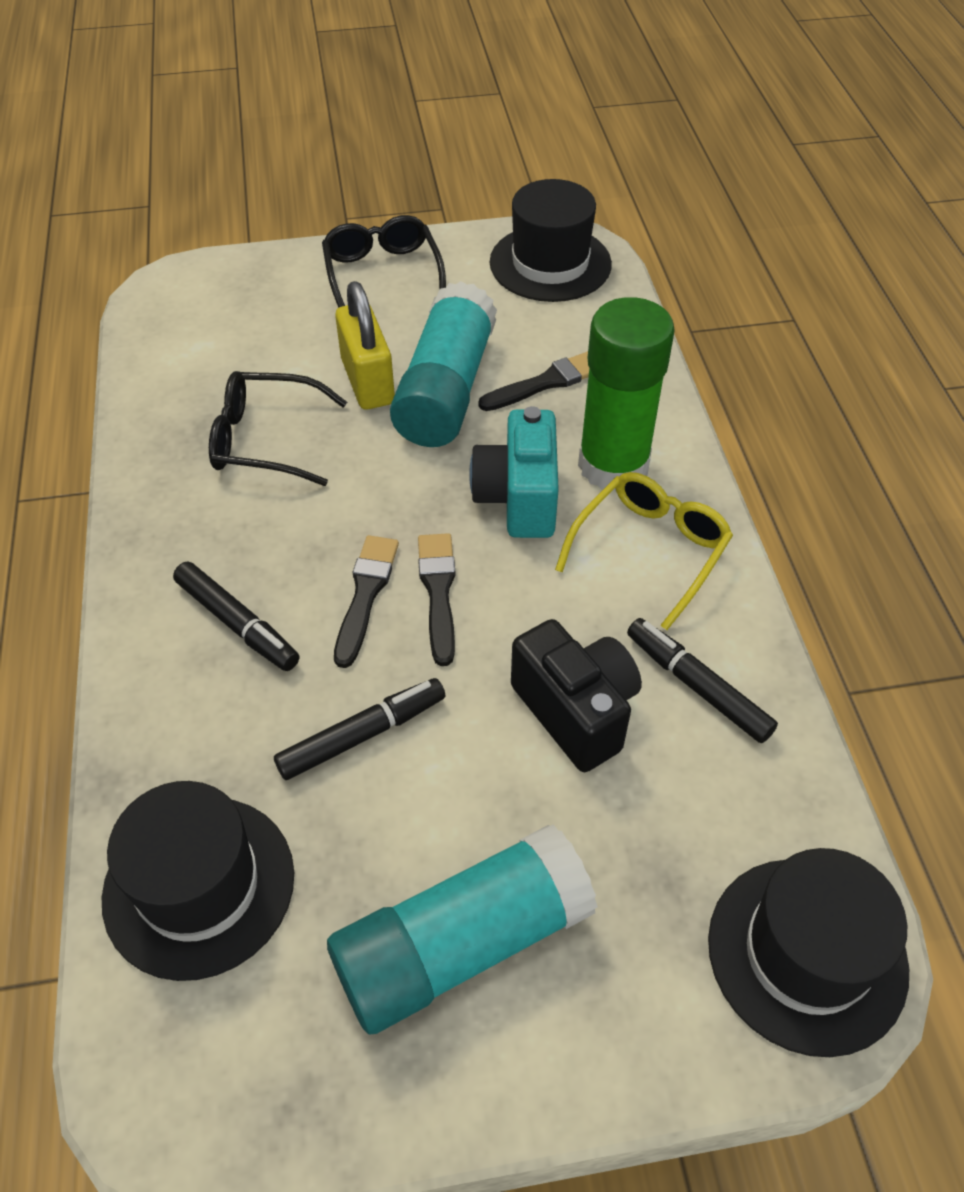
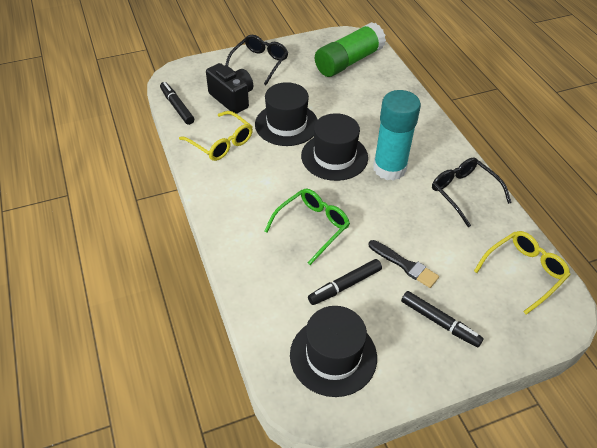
black brush: 3 -> 1
green glasses: 0 -> 1
turquoise camera: 1 -> 0
turquoise glue stick: 2 -> 1
yellow glasses: 1 -> 2
yellow padlock: 1 -> 0

